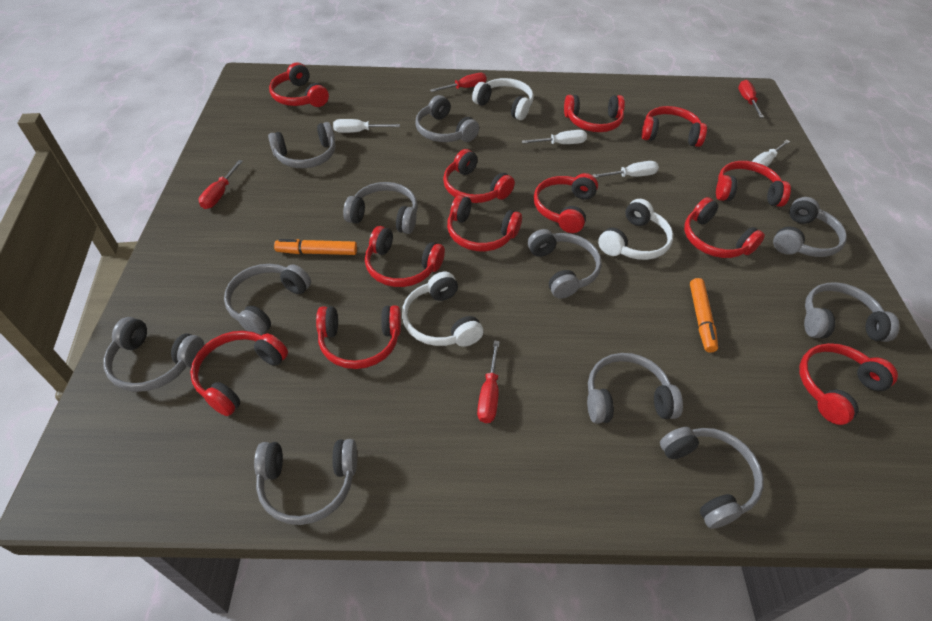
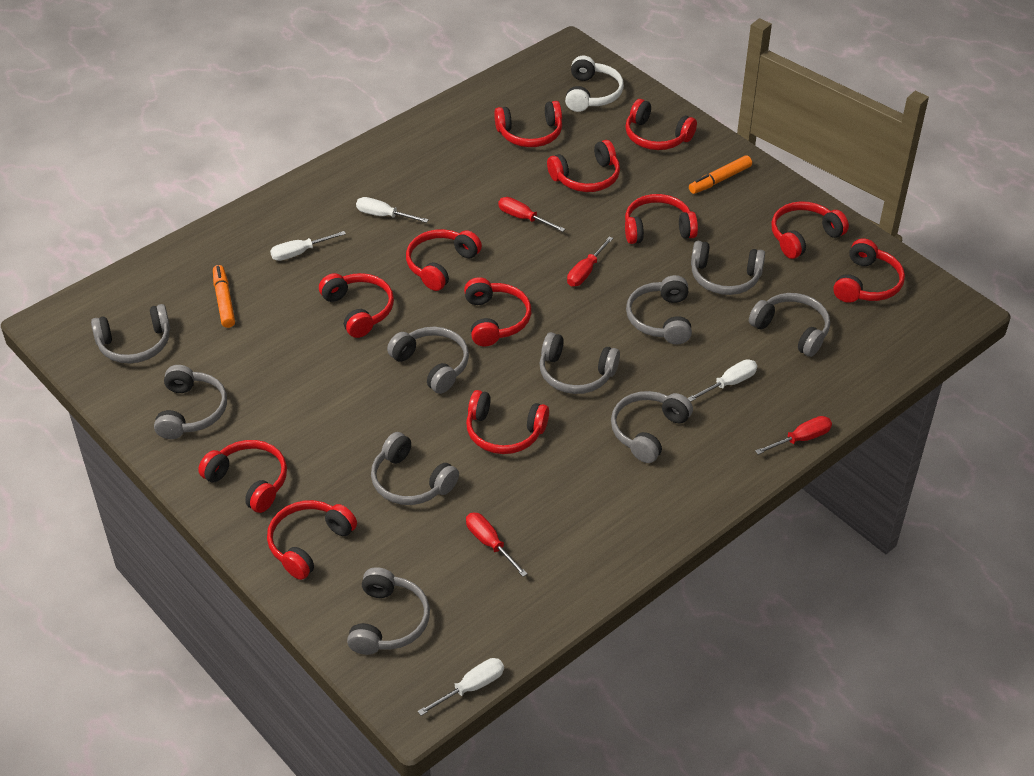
grey headphones: 11 -> 10
white headphones: 3 -> 1

